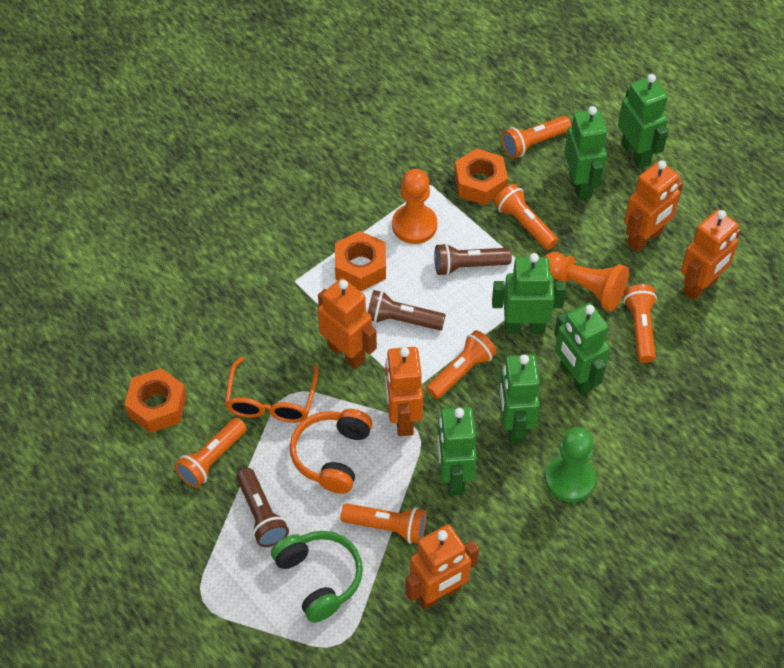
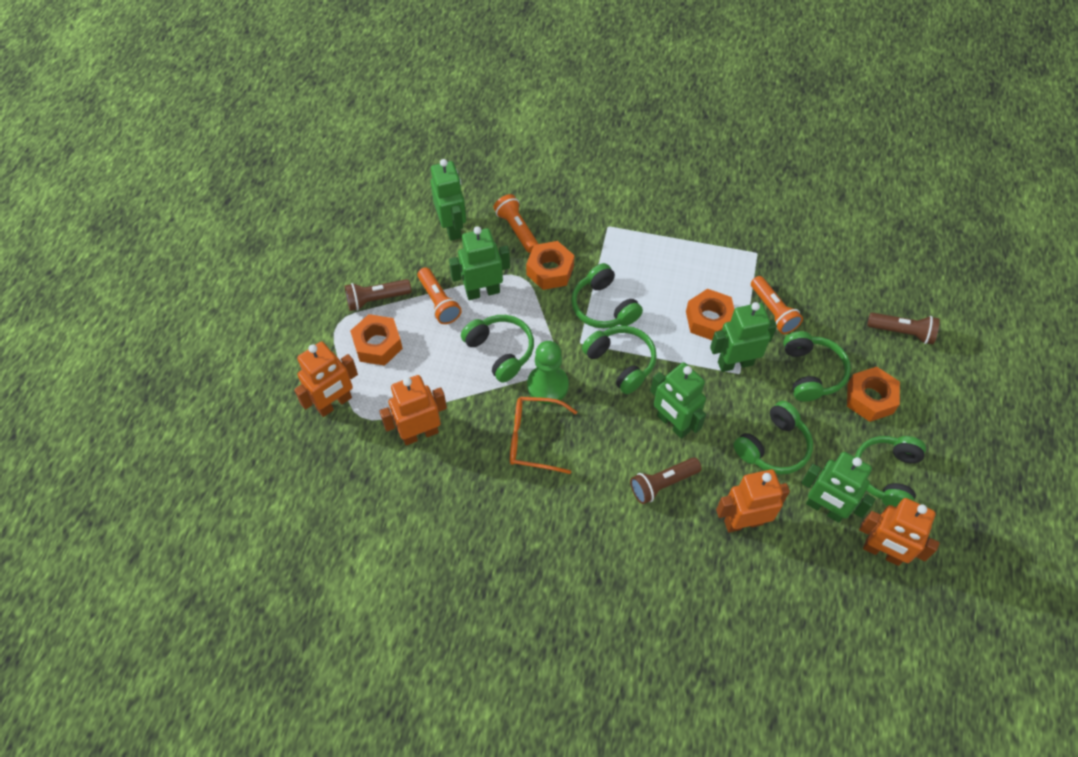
green headphones: 1 -> 6
green robot: 6 -> 5
orange flashlight: 6 -> 3
orange headphones: 1 -> 0
orange nut: 3 -> 4
orange pawn: 2 -> 0
orange robot: 5 -> 4

